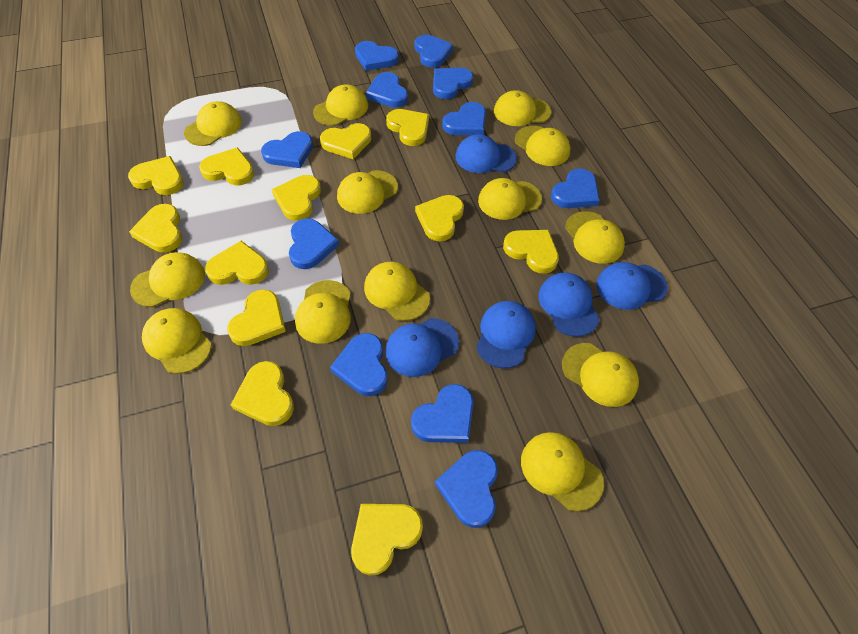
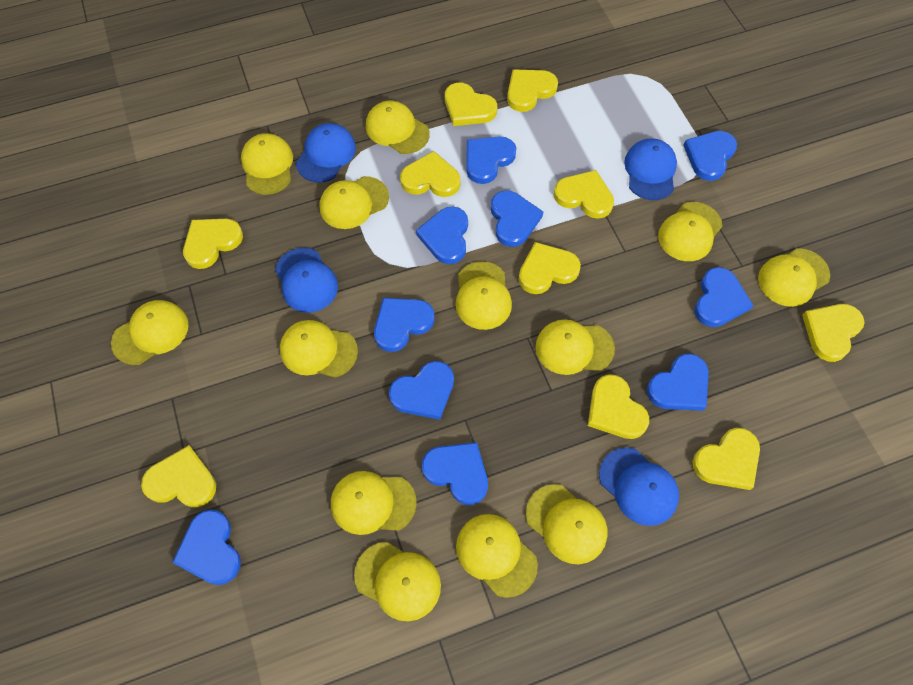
blue cap: 5 -> 4
blue heart: 11 -> 10
yellow heart: 12 -> 10

